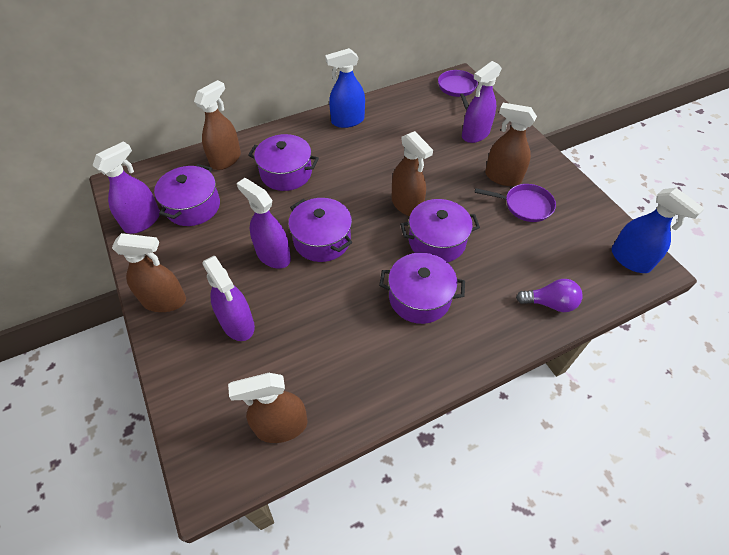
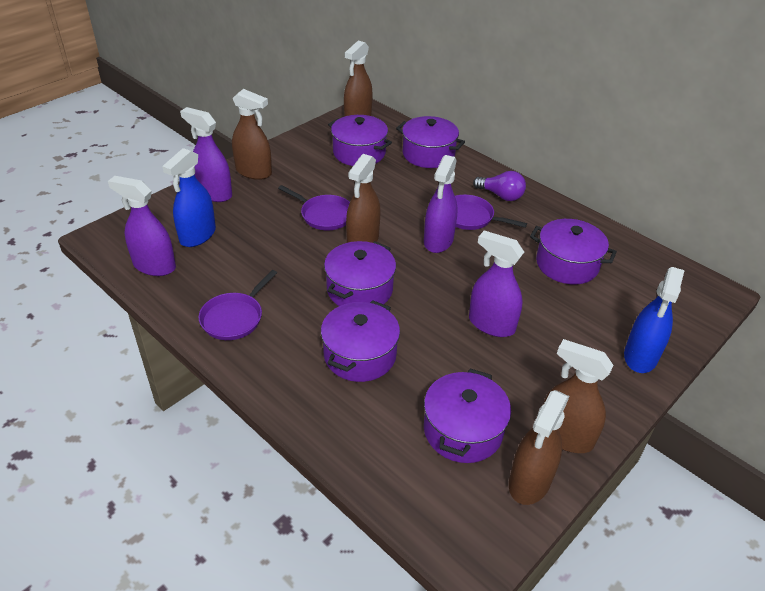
purple pan: 2 -> 3
purple pot: 5 -> 6

